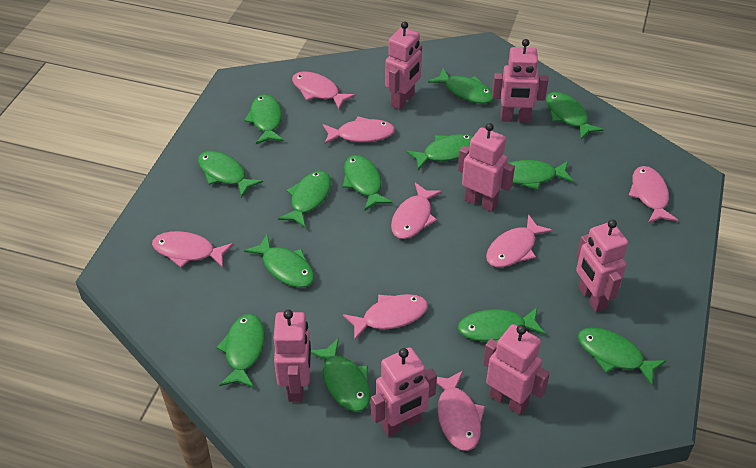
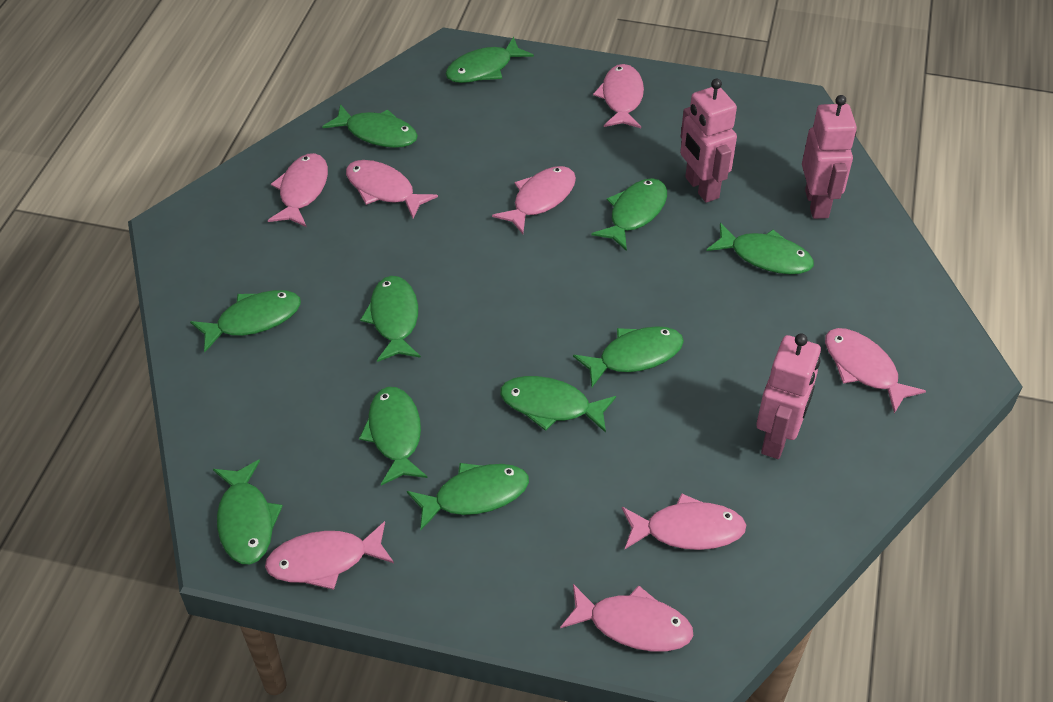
green fish: 13 -> 11
pink robot: 7 -> 3

